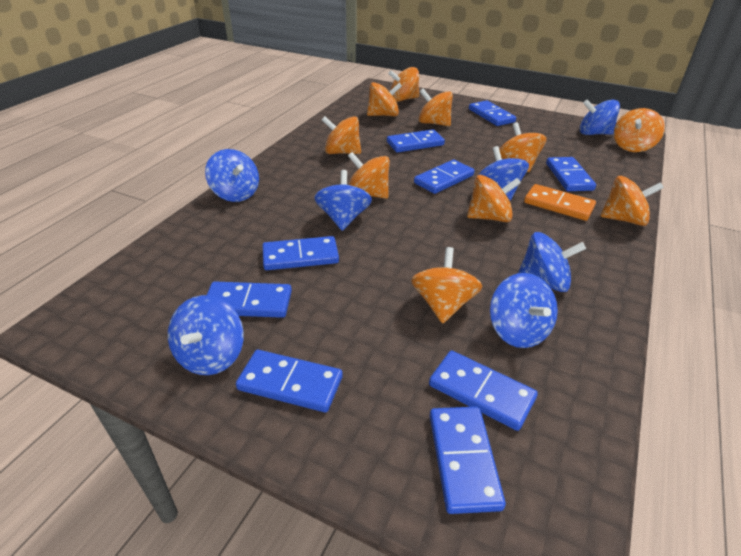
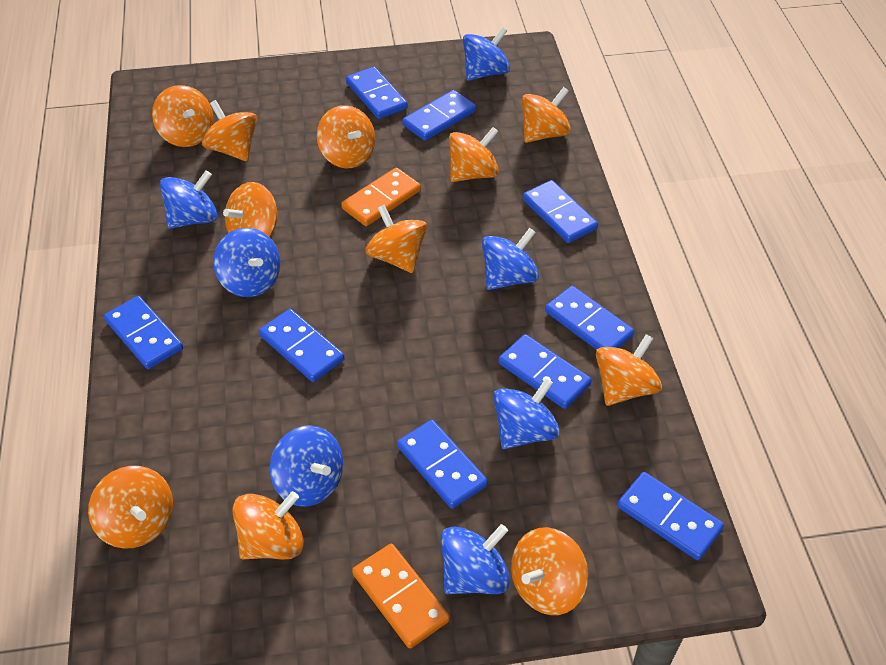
orange domino: 1 -> 2
orange spinning top: 10 -> 11

